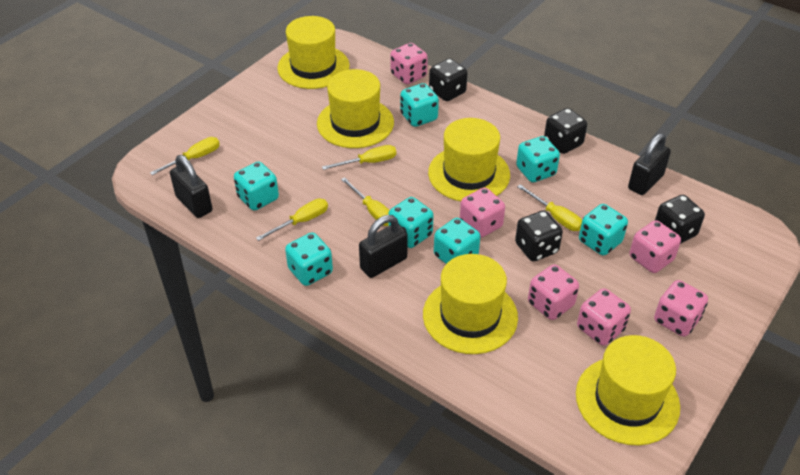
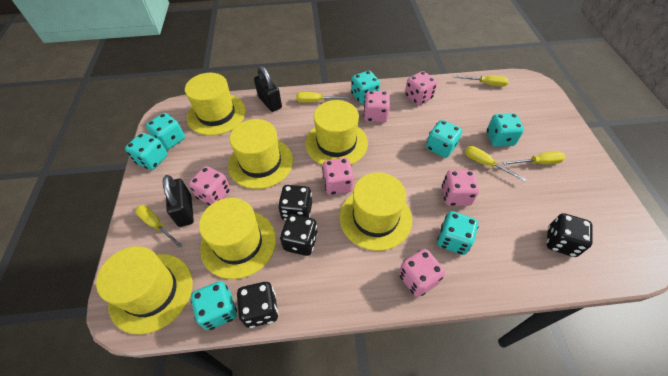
black padlock: 3 -> 2
yellow hat: 5 -> 6

